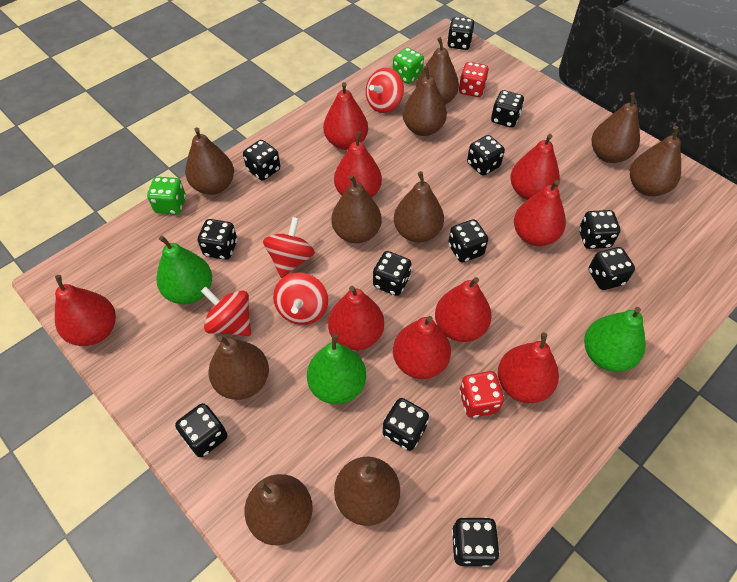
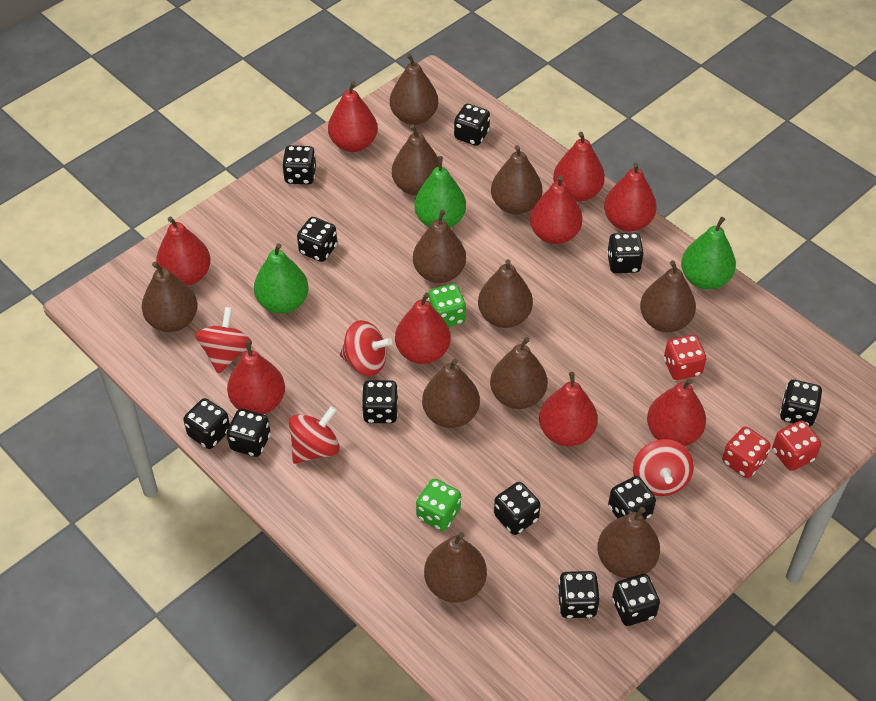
brown pear: 10 -> 11
red dice: 2 -> 3

